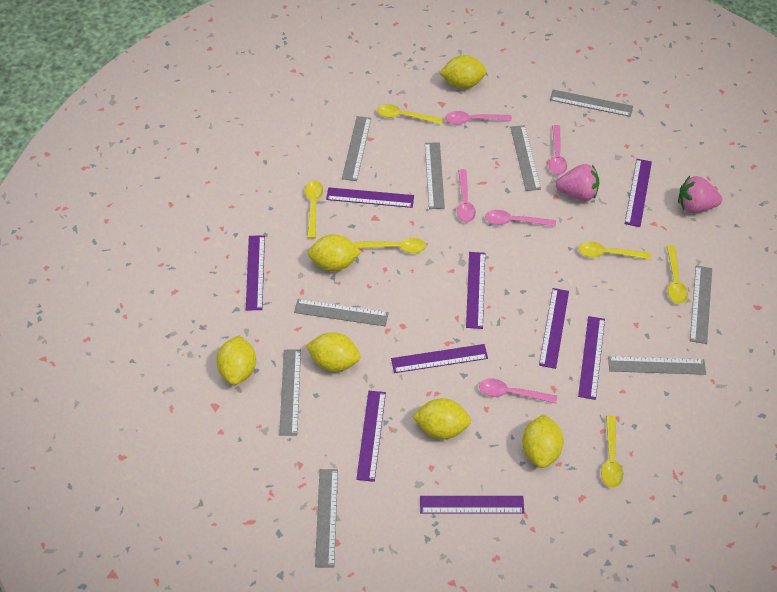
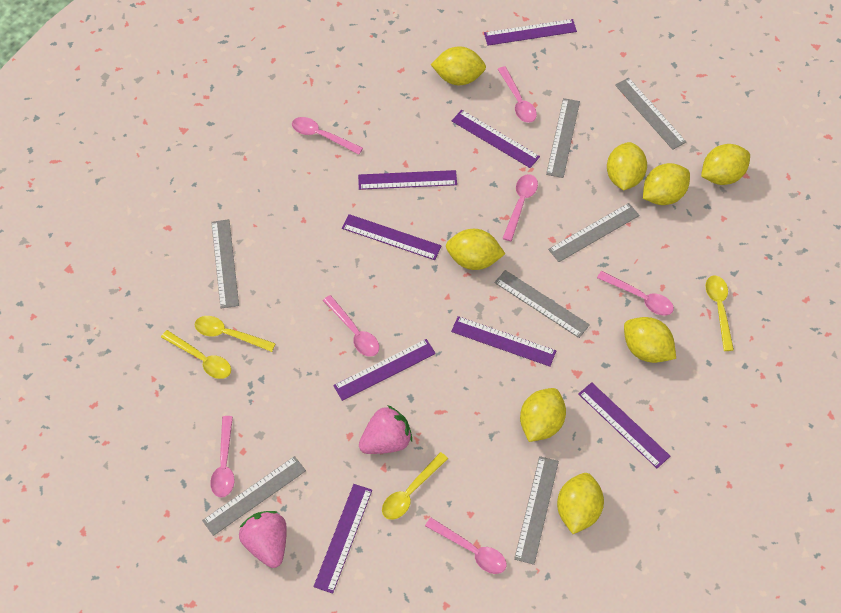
grey ruler: 9 -> 7
pink spoon: 5 -> 7
purple ruler: 9 -> 8
yellow lemon: 6 -> 8
yellow spoon: 6 -> 4

